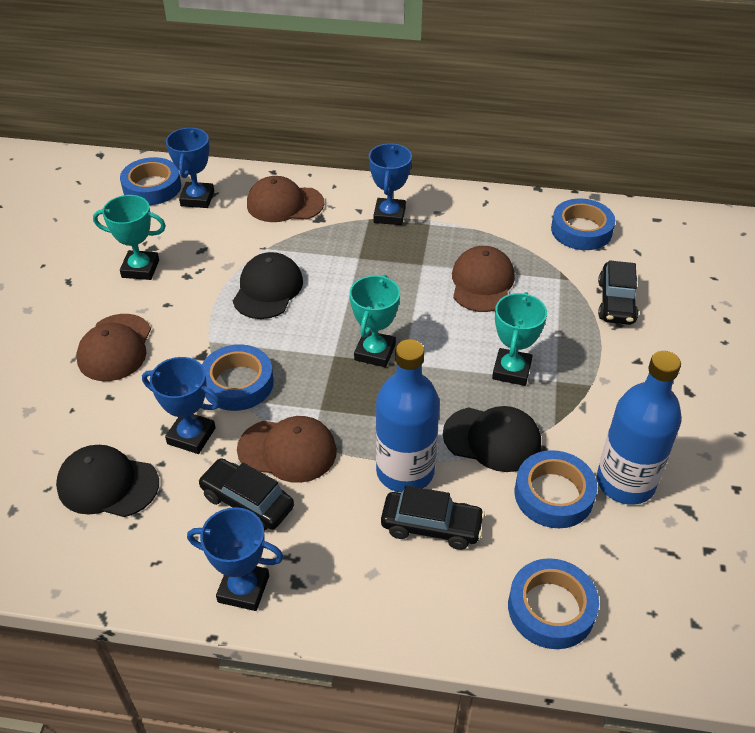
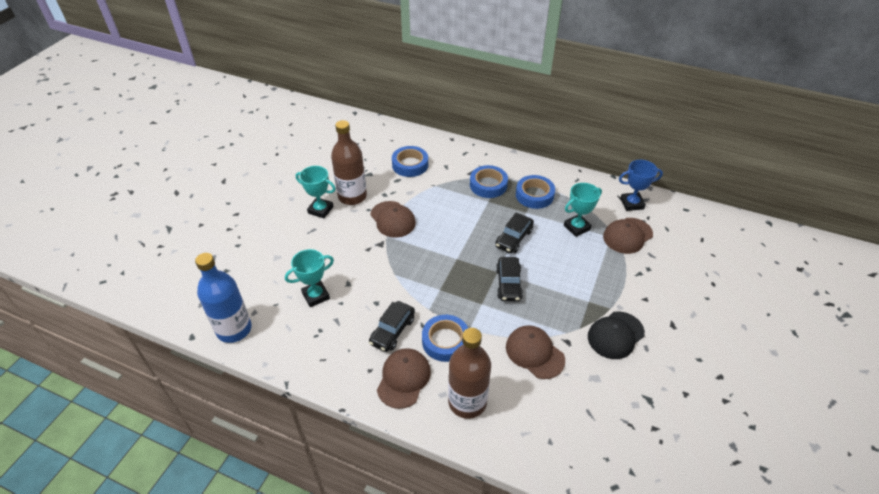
black cap: 3 -> 1
blue bottle: 2 -> 1
blue tape: 5 -> 4
blue trophy: 4 -> 1
brown bottle: 0 -> 2

